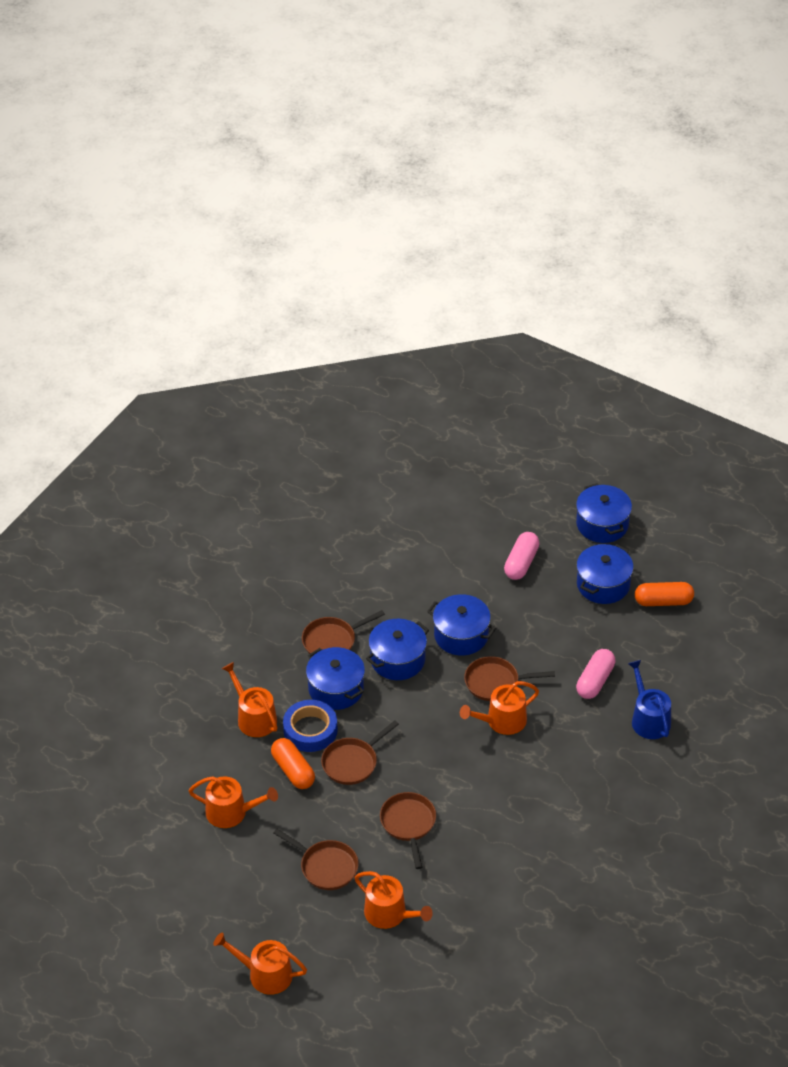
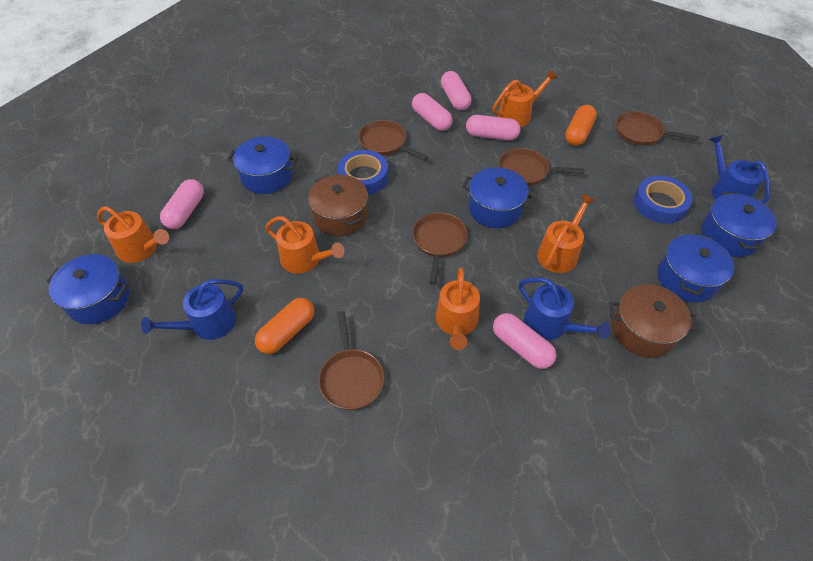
blue tape: 1 -> 2
blue watering can: 1 -> 3
brown pot: 0 -> 2
pink capsule: 2 -> 5

